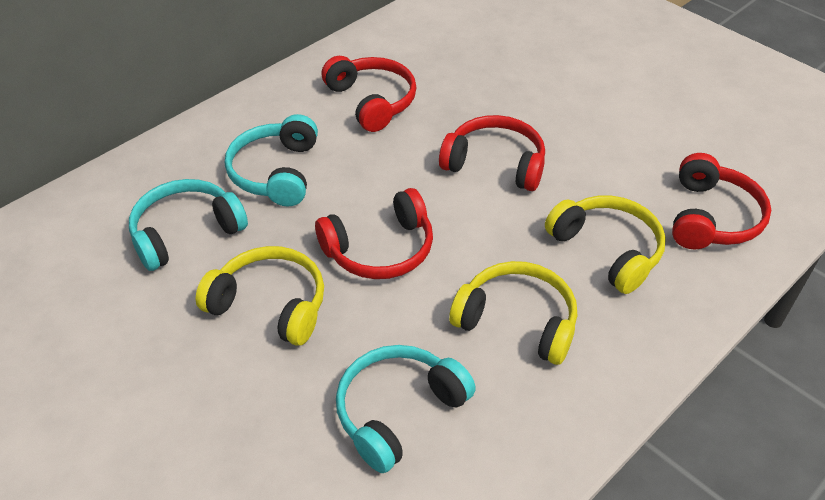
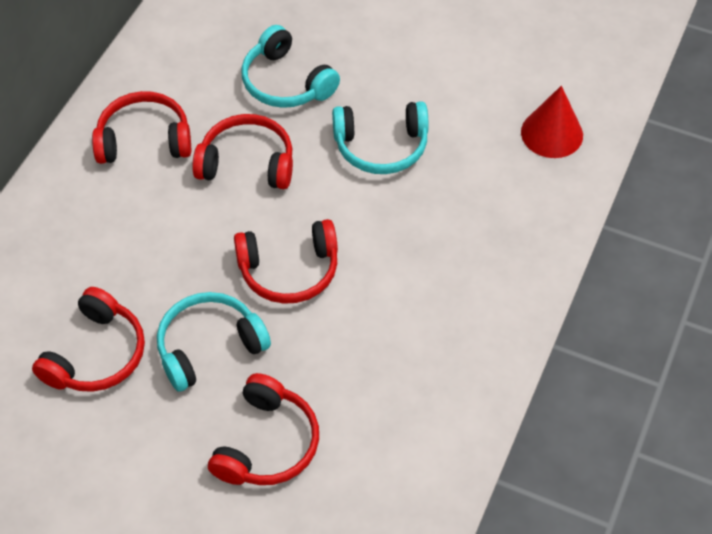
red cone: 0 -> 1
red headphones: 4 -> 5
yellow headphones: 3 -> 0

